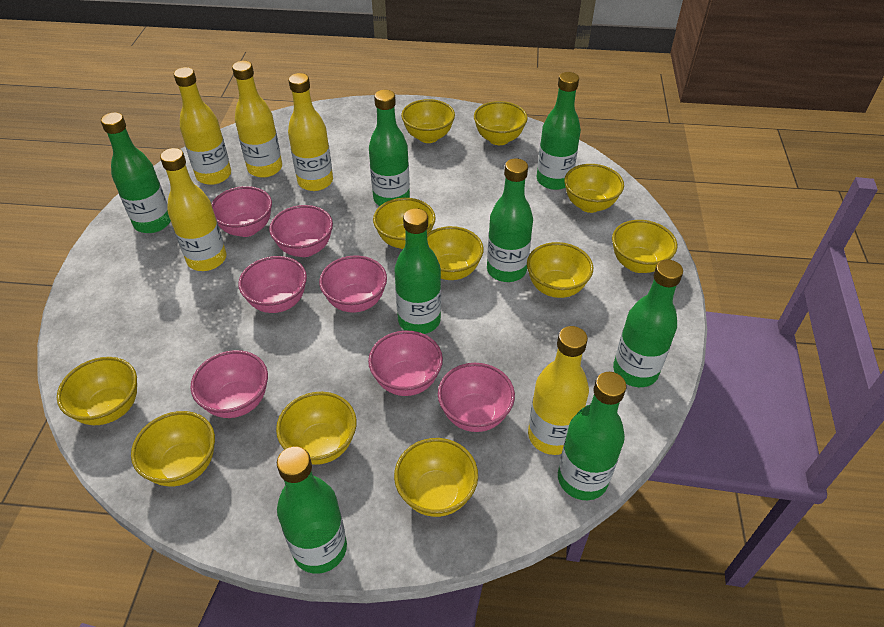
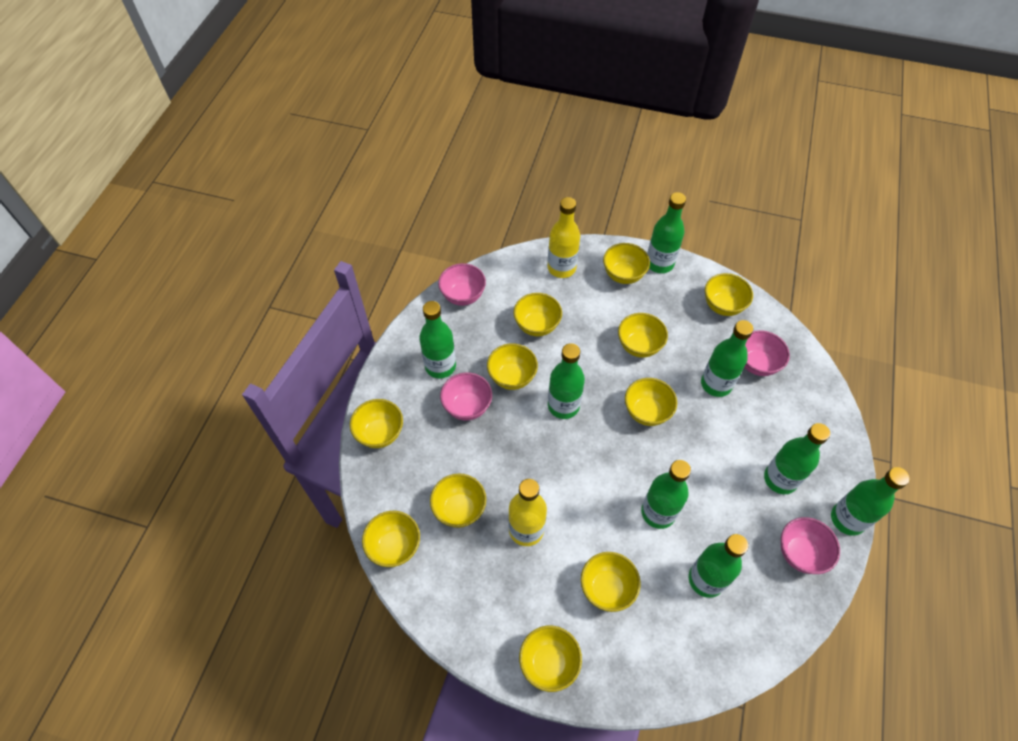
pink bowl: 7 -> 4
yellow bottle: 5 -> 2

